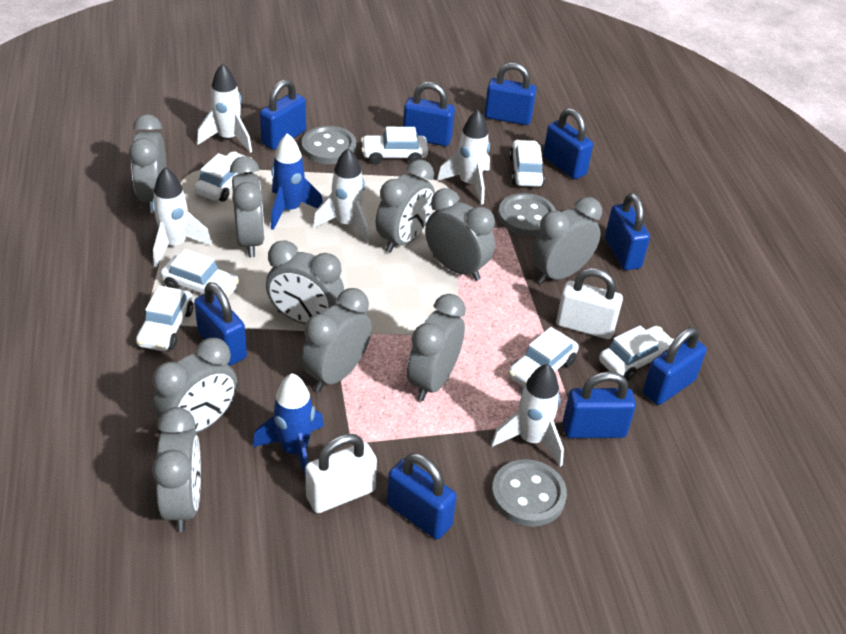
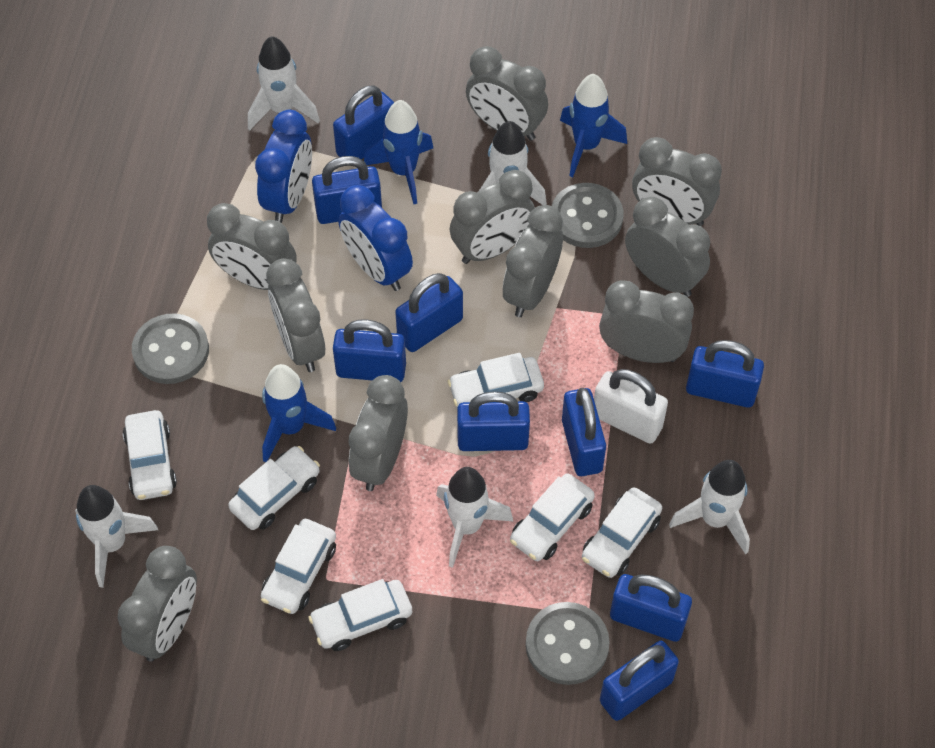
blue clock: 0 -> 2
blue rocket: 2 -> 3
white padlock: 2 -> 1

